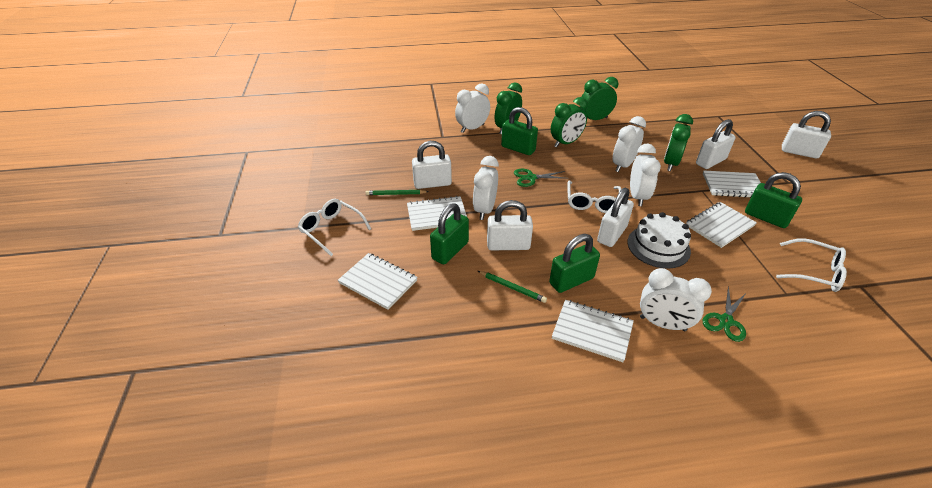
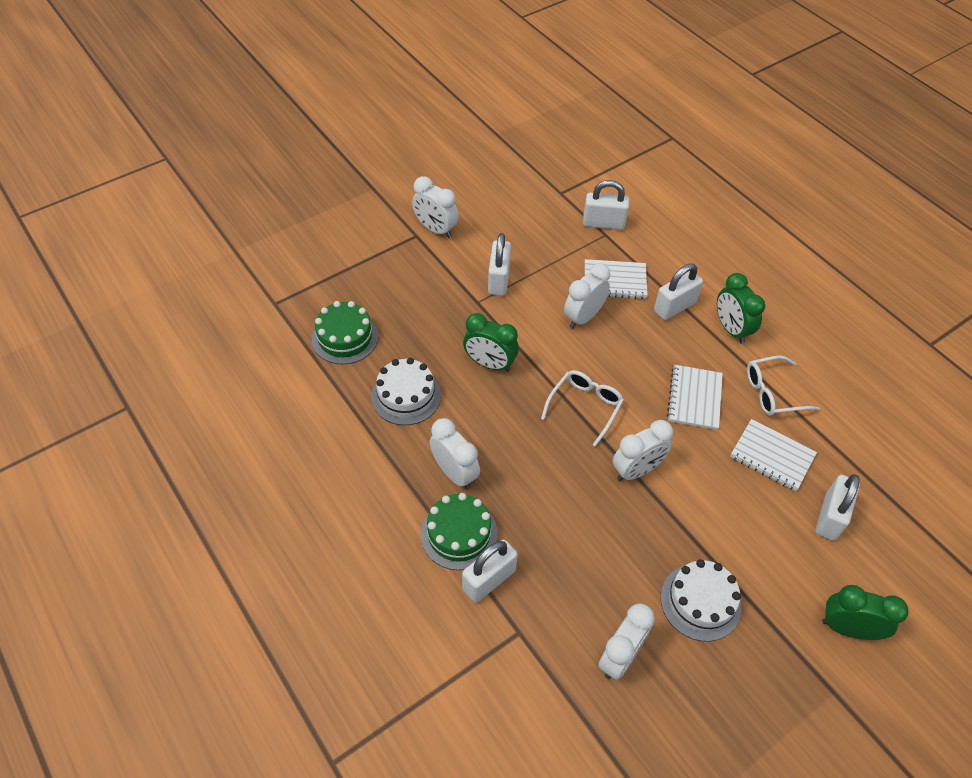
green cake: 0 -> 2
green clock: 4 -> 3
green padlock: 4 -> 0
green pencil: 2 -> 0
green scissors: 2 -> 0
white cake: 1 -> 2
white glasses: 3 -> 2
white notebook: 5 -> 3

